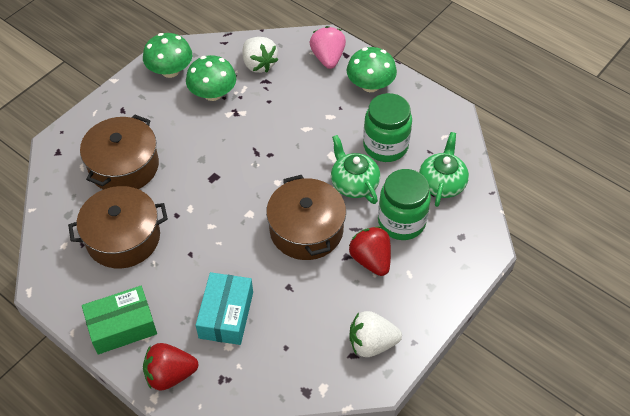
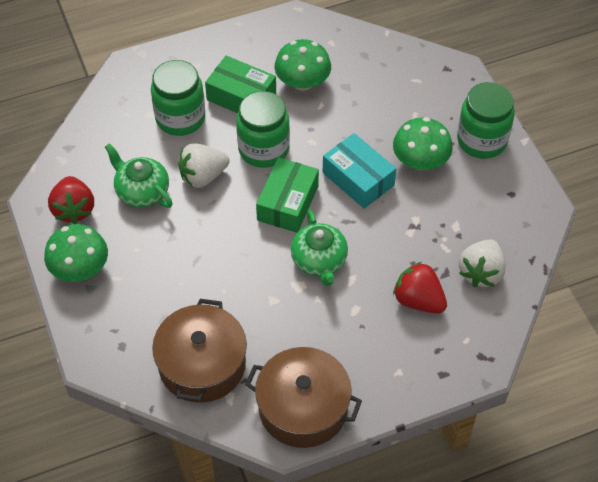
brown pot: 3 -> 2
green box: 1 -> 2
green jar: 2 -> 3
pink strawberry: 1 -> 0

